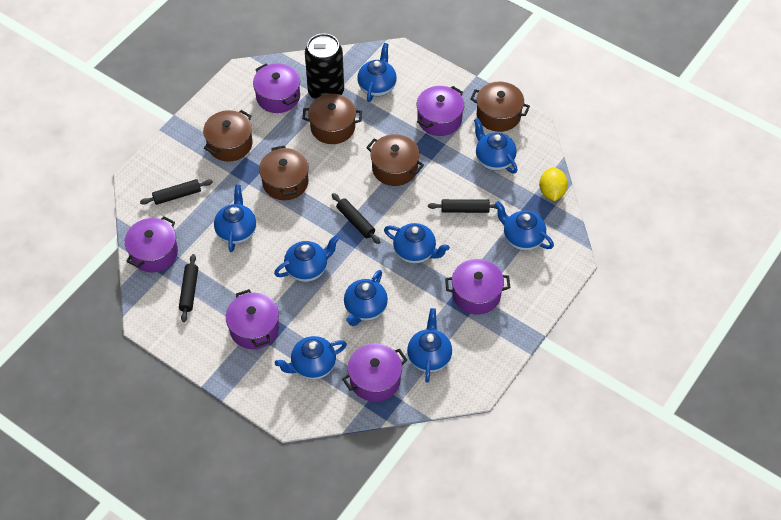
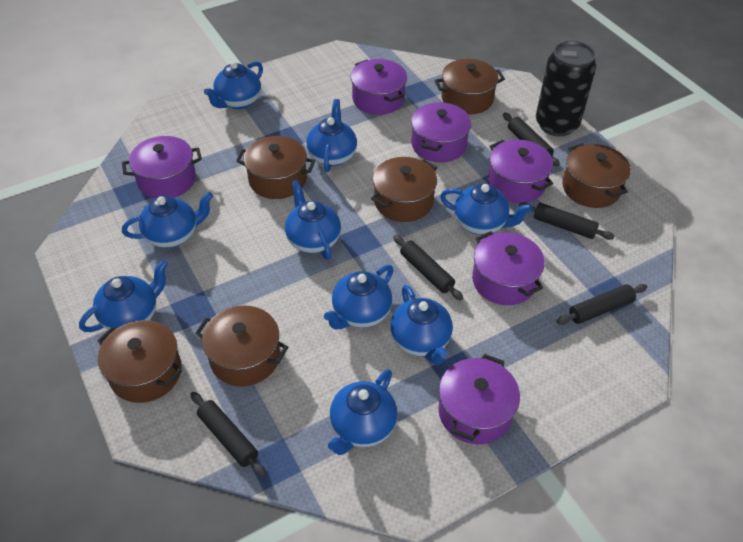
black rolling pin: 4 -> 5
brown pot: 5 -> 6
yellow lemon: 1 -> 0

